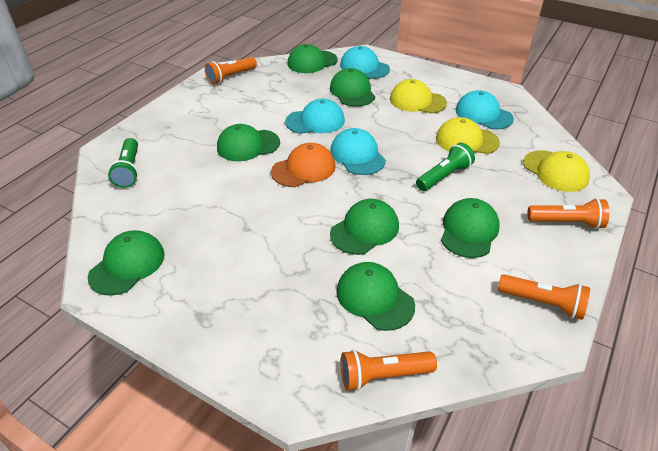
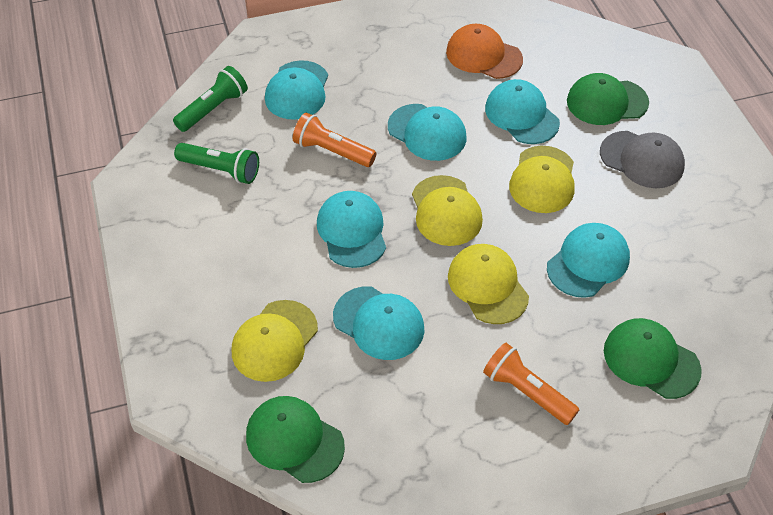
green cap: 7 -> 3
grey cap: 0 -> 1
orange flashlight: 4 -> 2
turquoise cap: 4 -> 6
yellow cap: 3 -> 4

